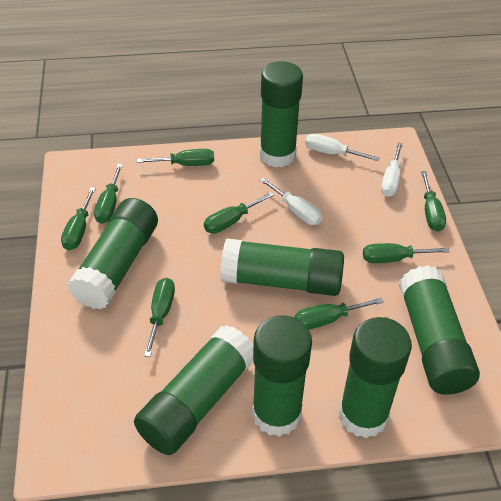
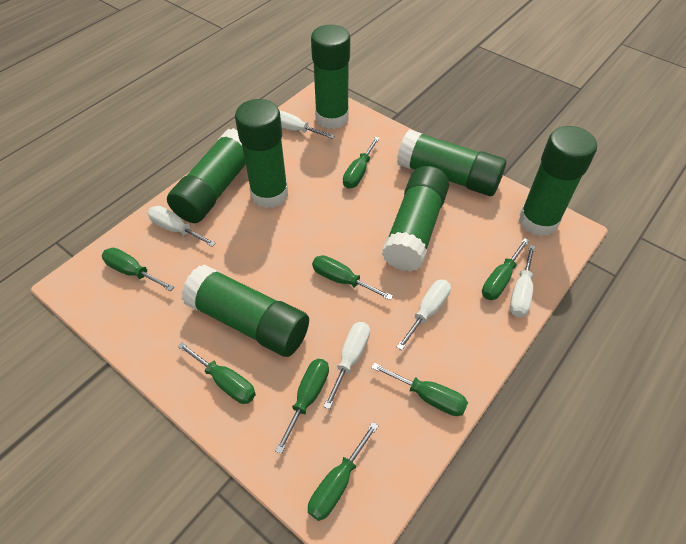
white screwdriver: 3 -> 5

